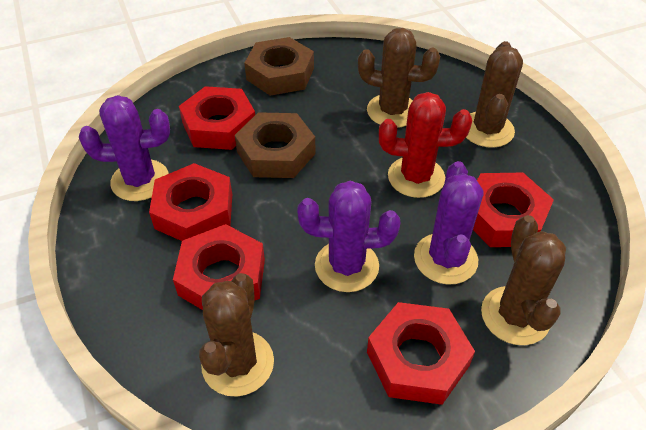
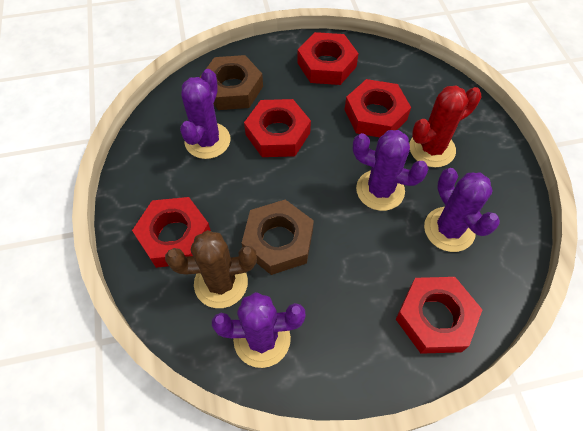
brown cactus: 4 -> 1
purple cactus: 3 -> 4

